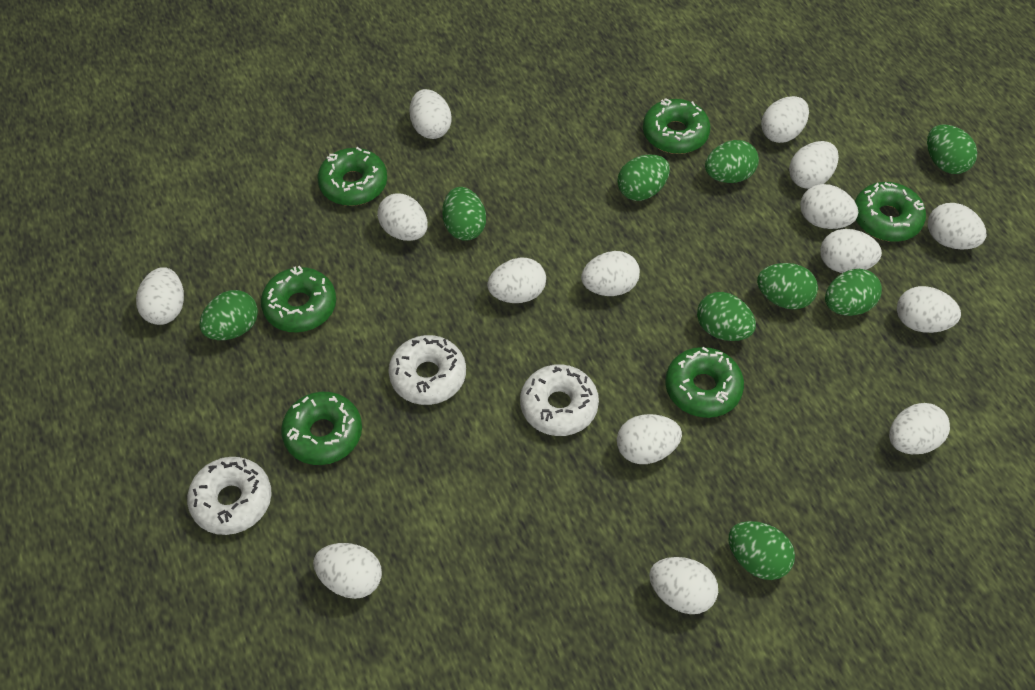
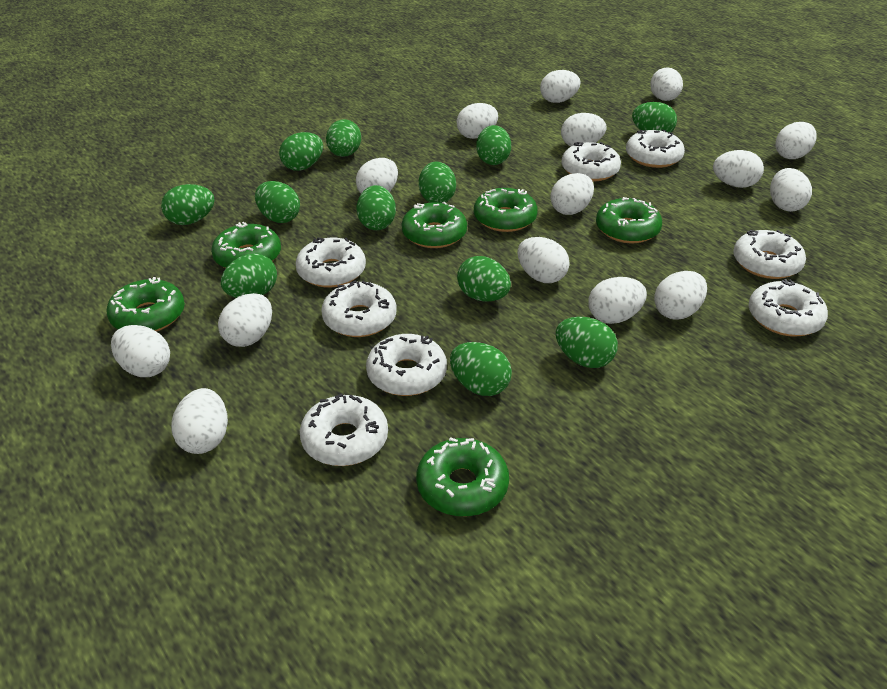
green egg: 9 -> 12
white donut: 3 -> 8

